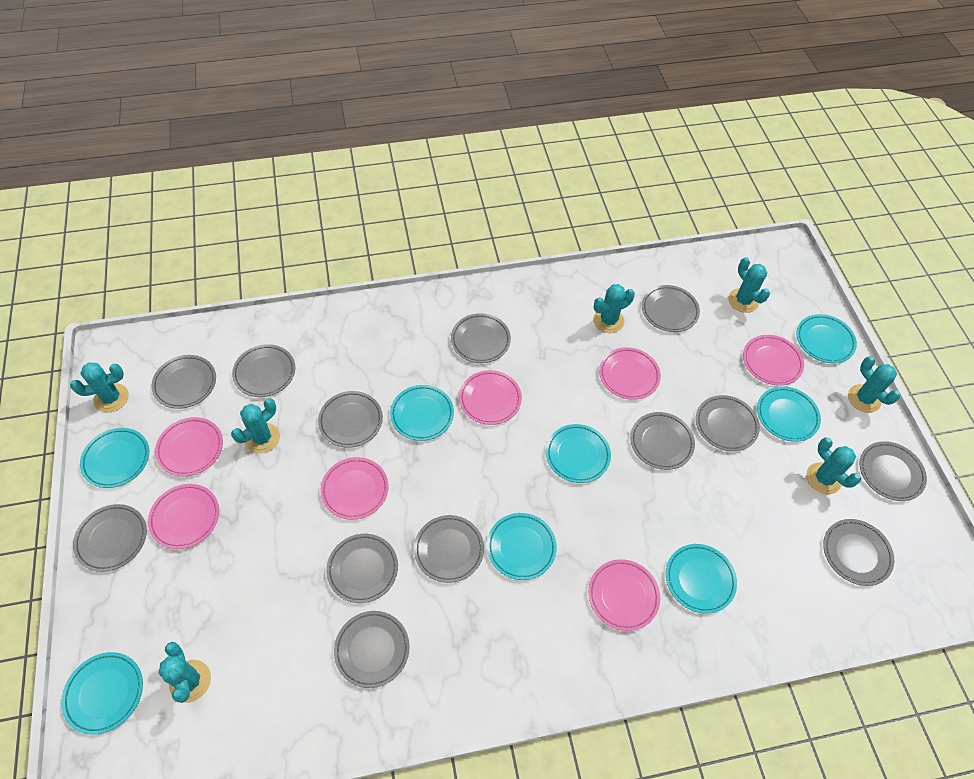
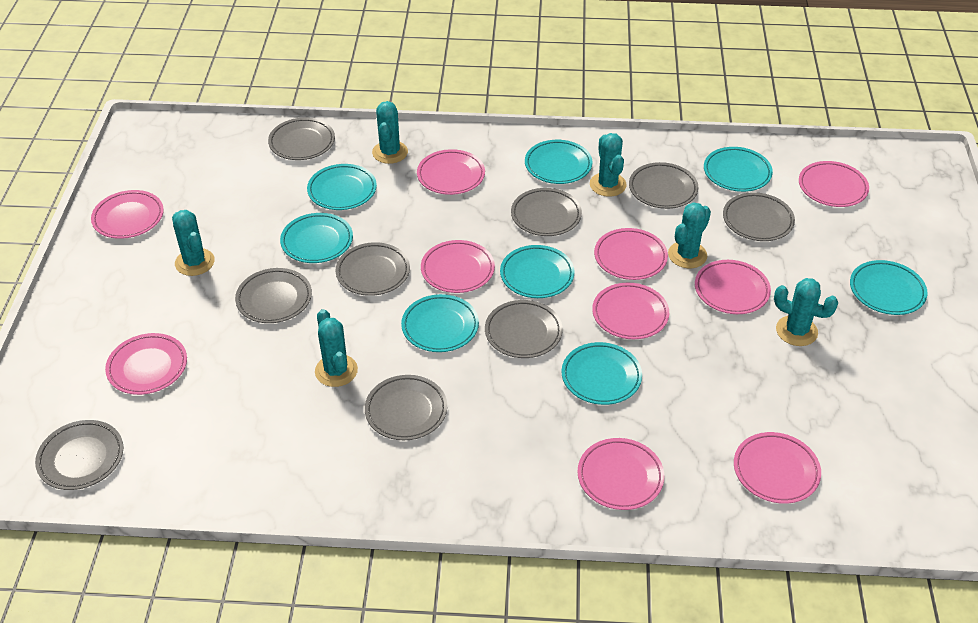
grey plate: 13 -> 9
pink plate: 7 -> 10
turquoise cactus: 7 -> 6

